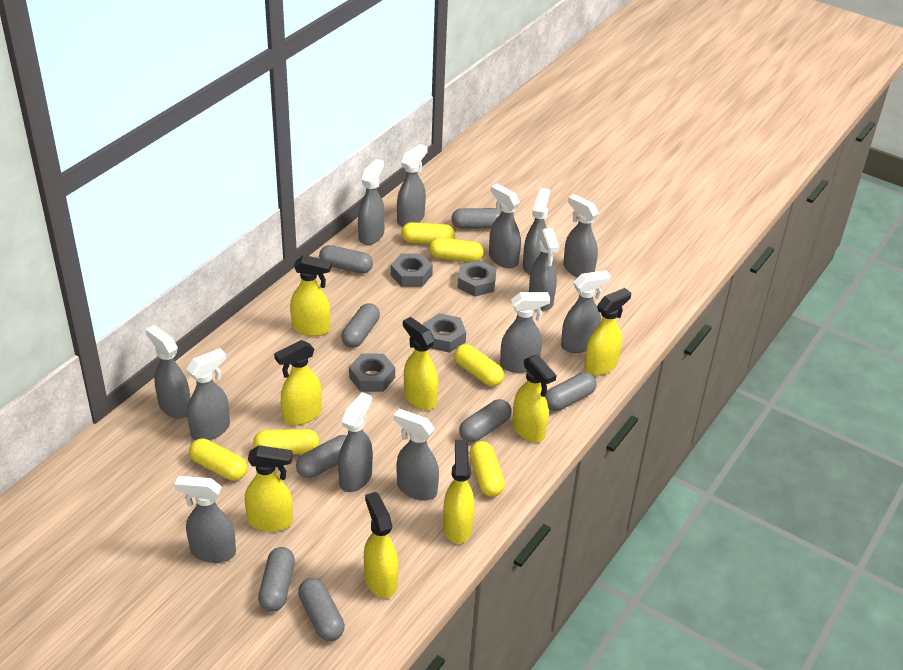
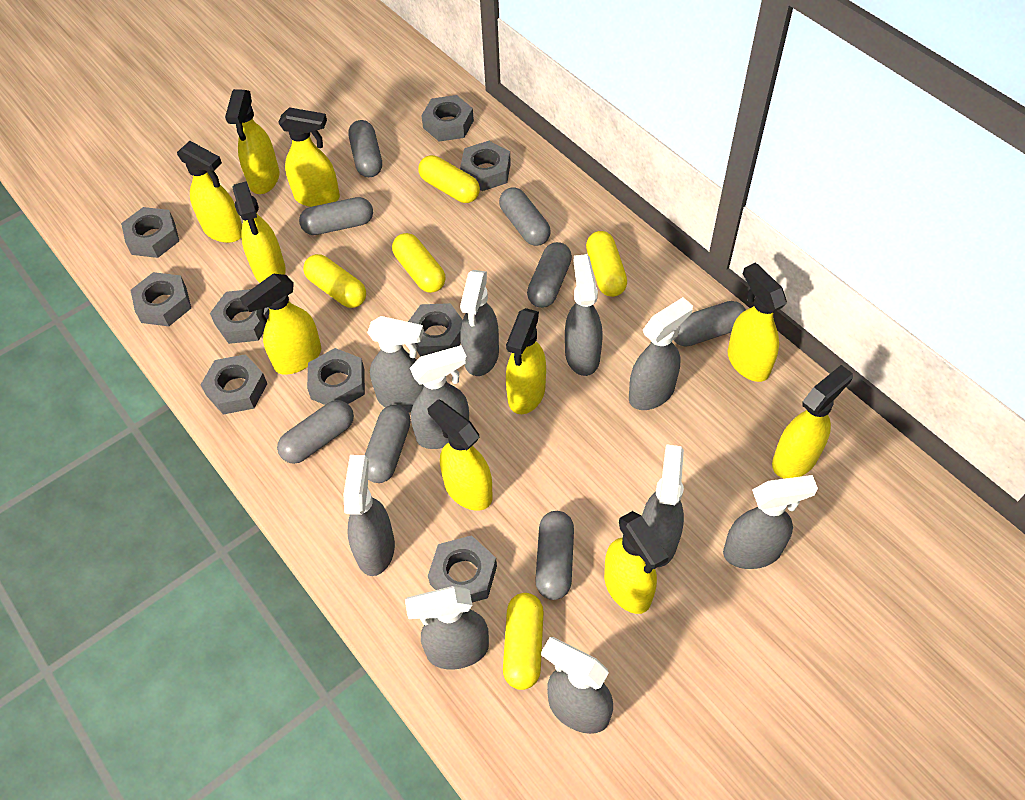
grey nut: 4 -> 9
grey spray bottle: 13 -> 10
yellow capsule: 6 -> 5
yellow spray bottle: 8 -> 10

